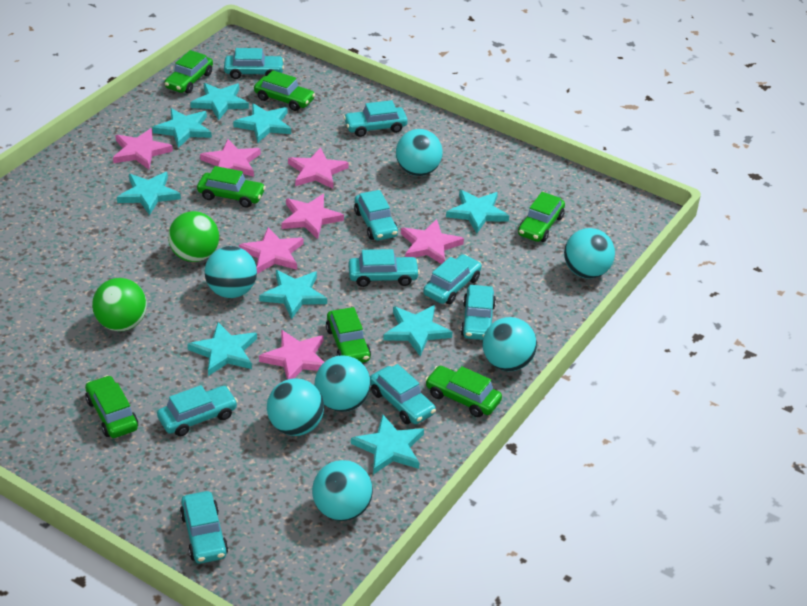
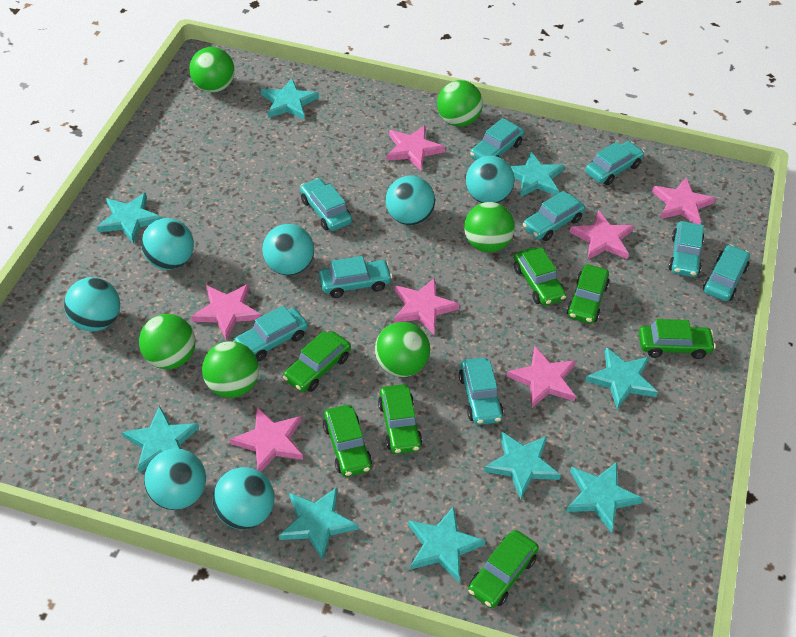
green ball: 2 -> 6

